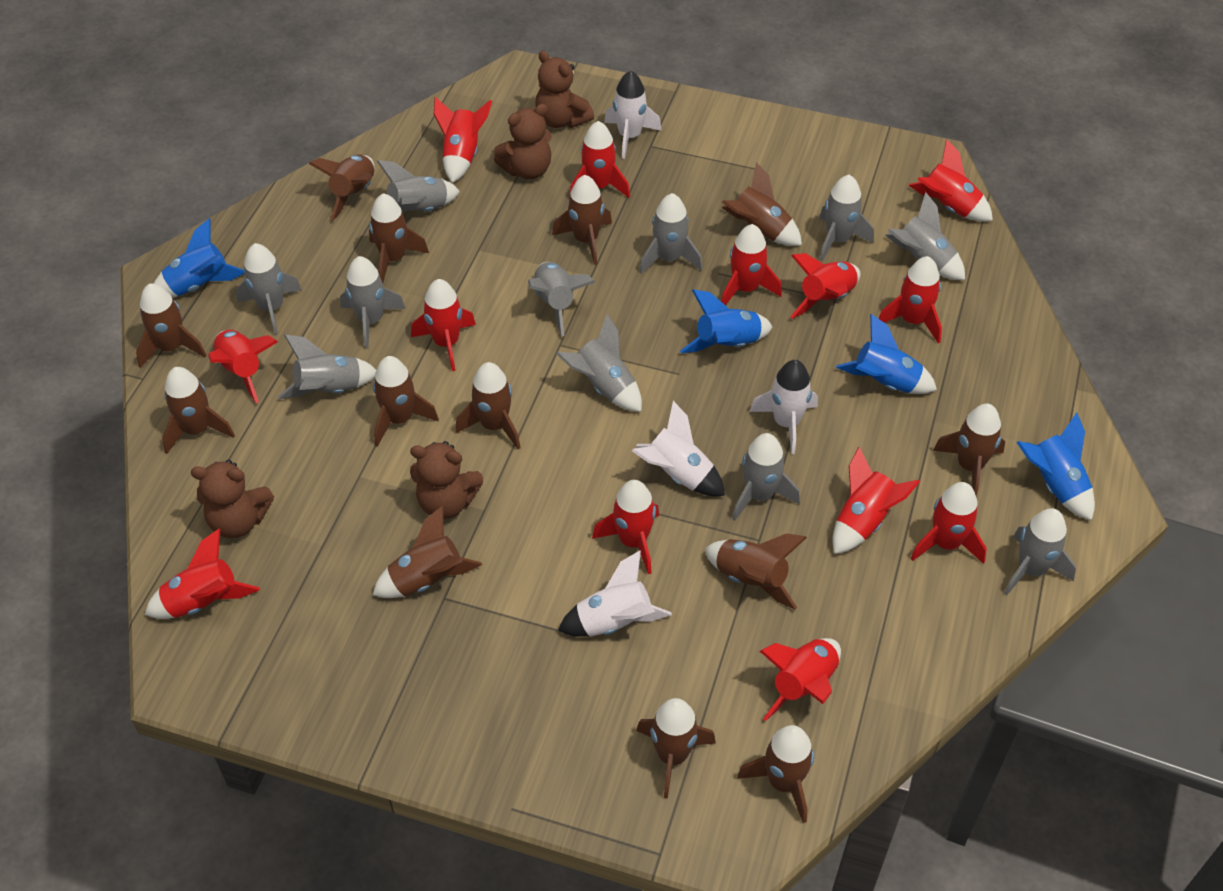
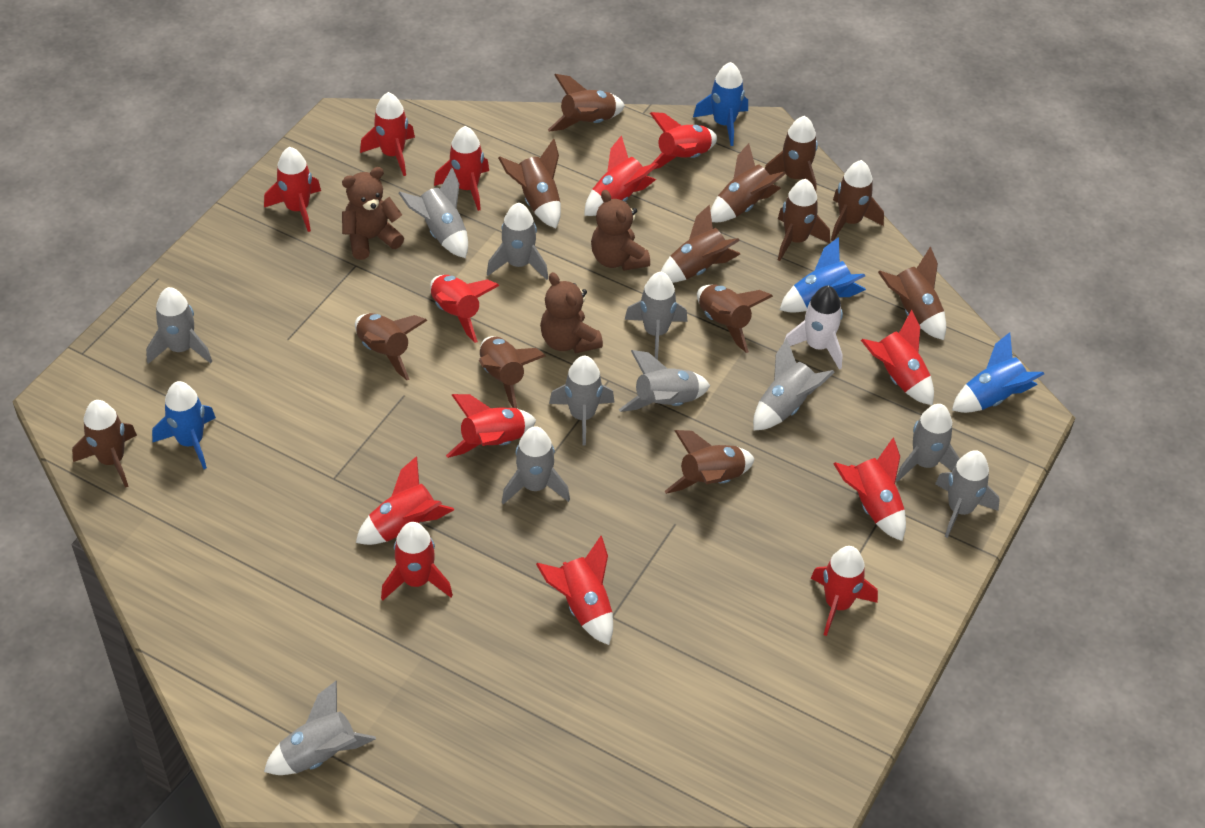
brown teddy bear: 4 -> 3
white rocket: 4 -> 1

